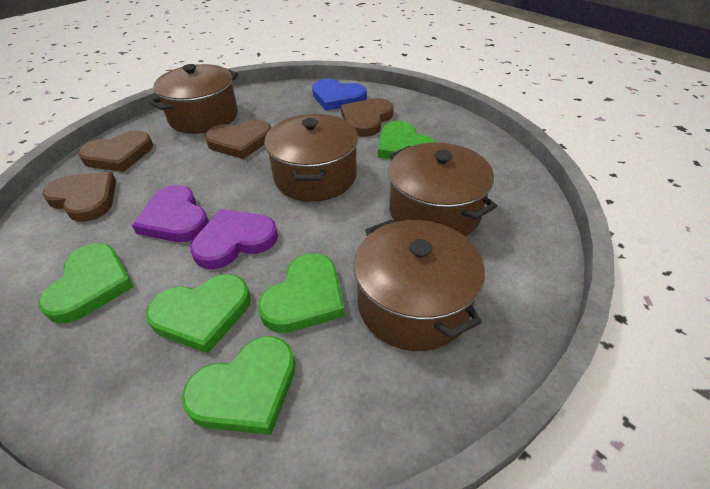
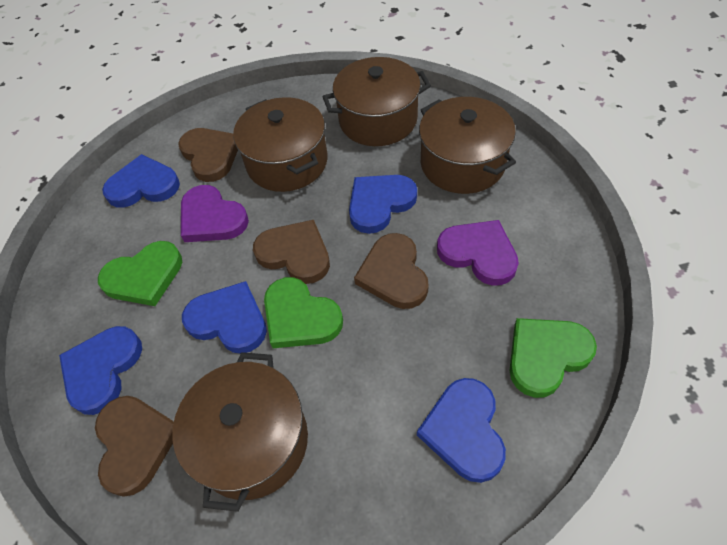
blue heart: 1 -> 5
green heart: 5 -> 3

